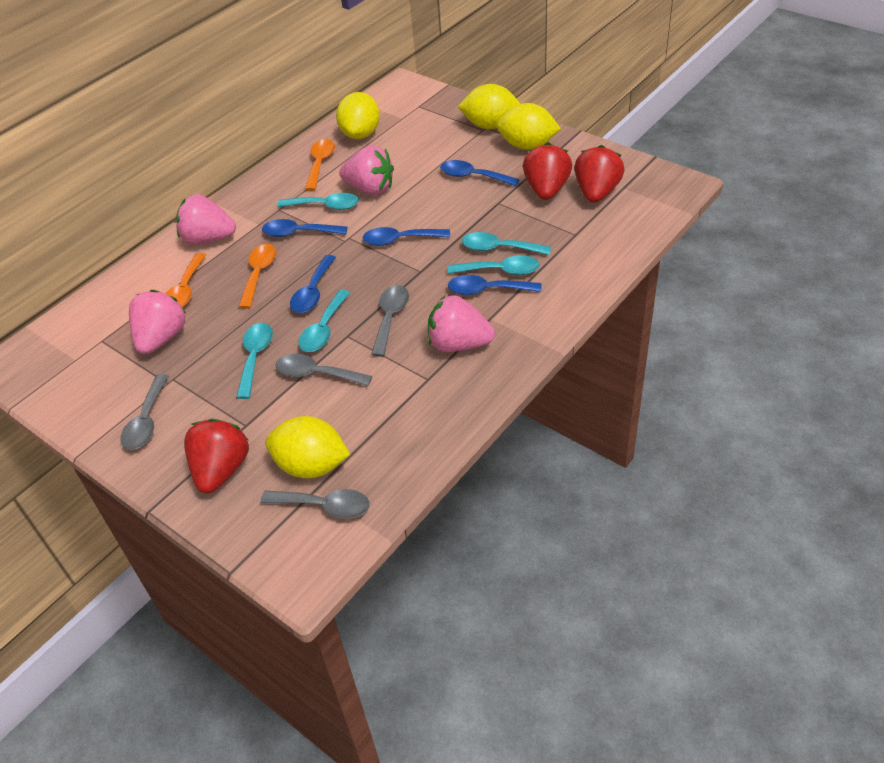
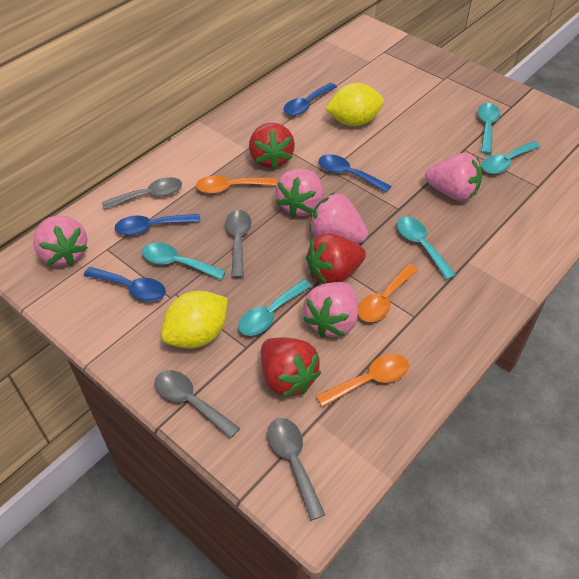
blue spoon: 5 -> 4
pink strawberry: 4 -> 5
yellow lemon: 4 -> 2

